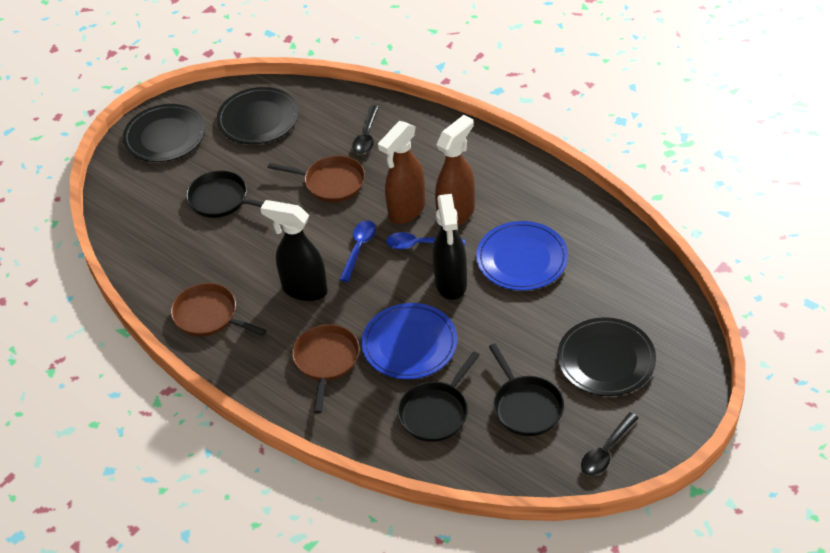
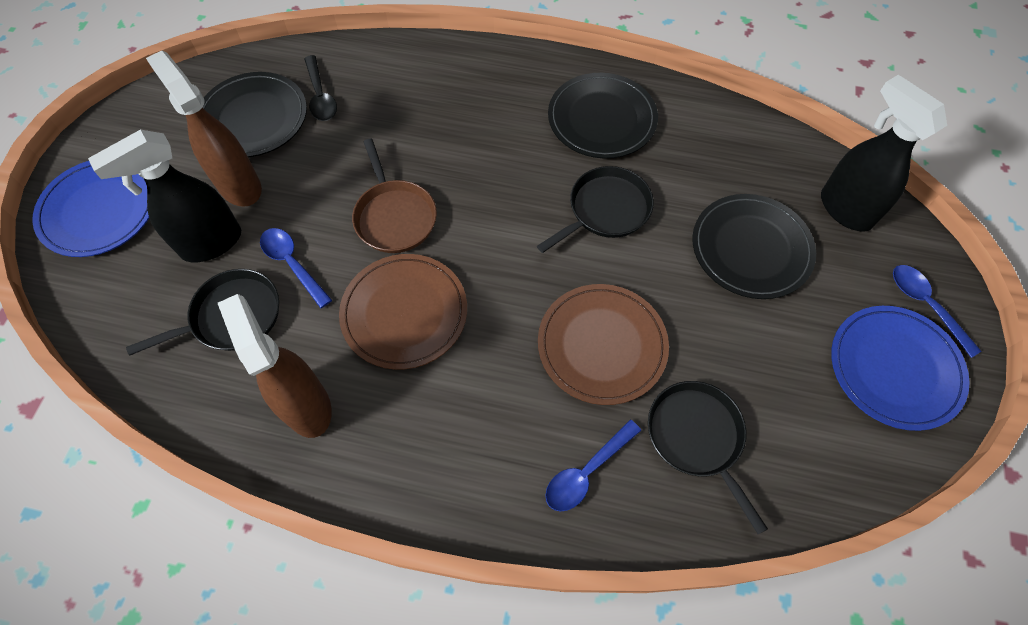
black spoon: 2 -> 1
blue spoon: 2 -> 3
brown pan: 3 -> 1
brown plate: 0 -> 2

